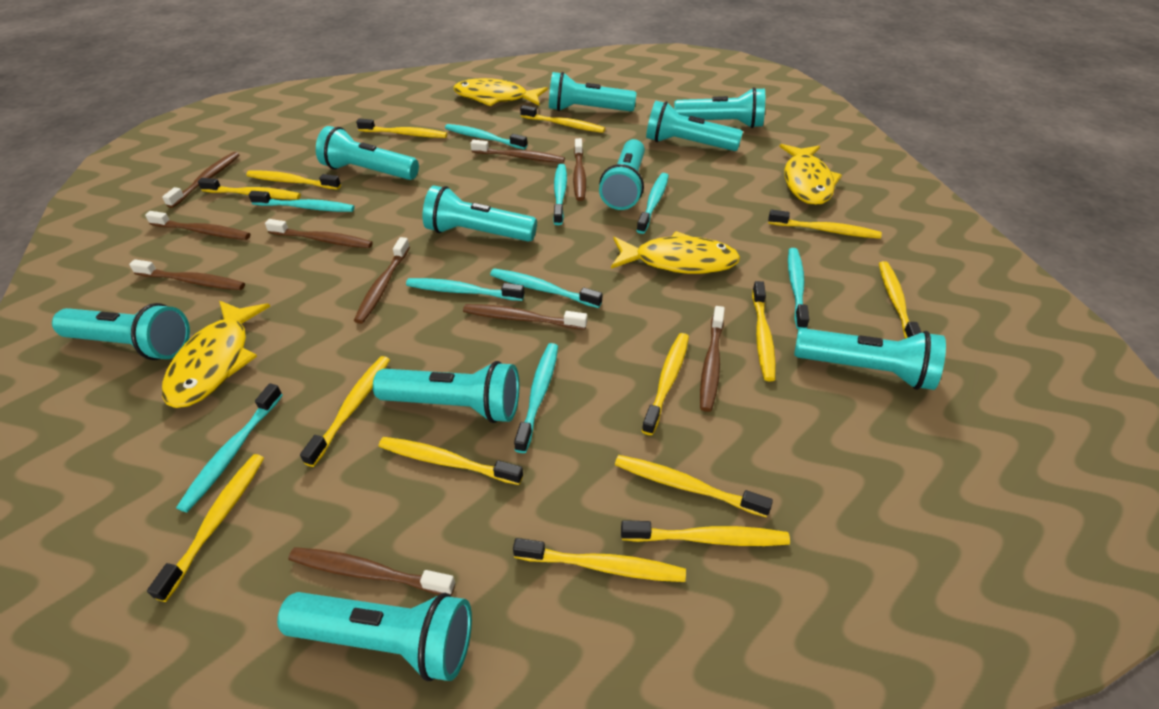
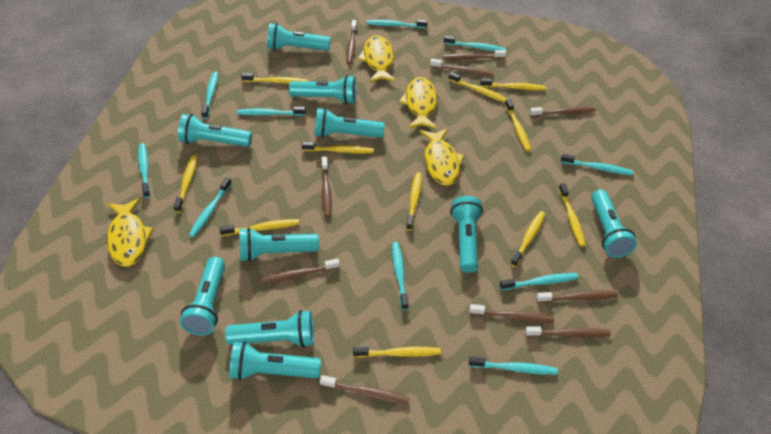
turquoise toothbrush: 9 -> 10
yellow toothbrush: 14 -> 11

